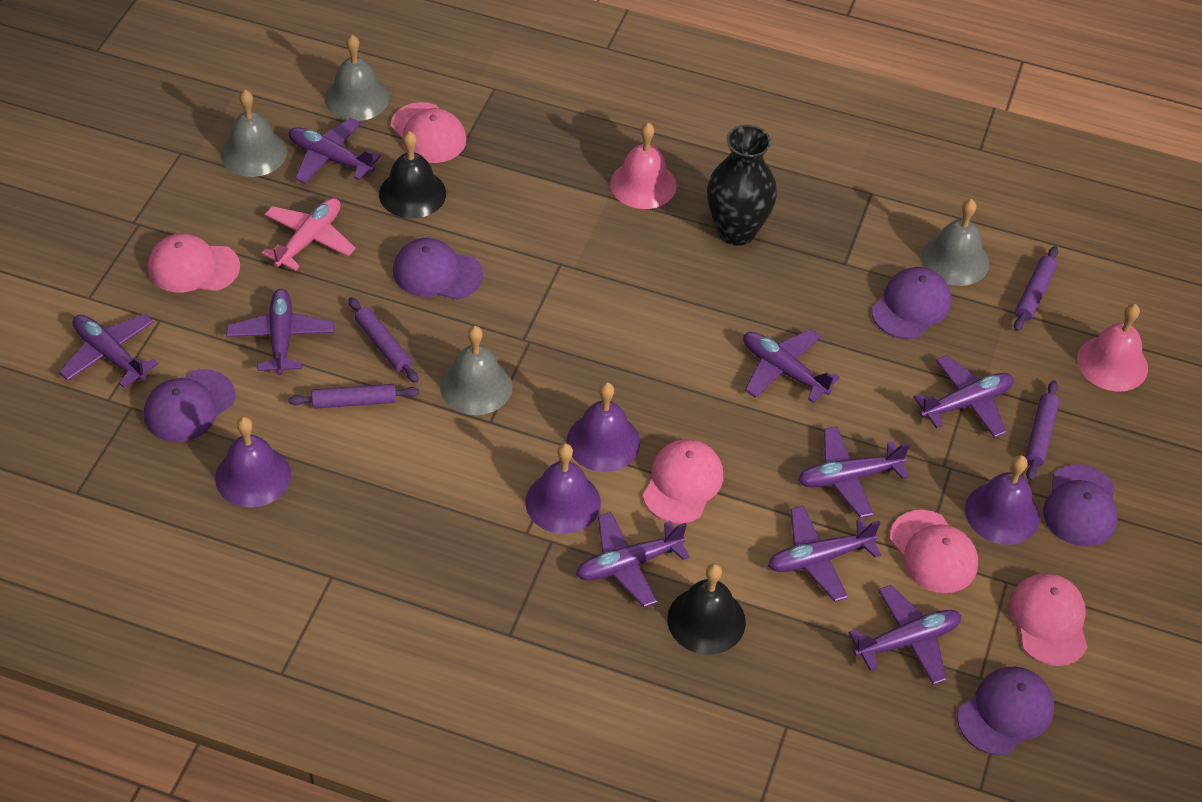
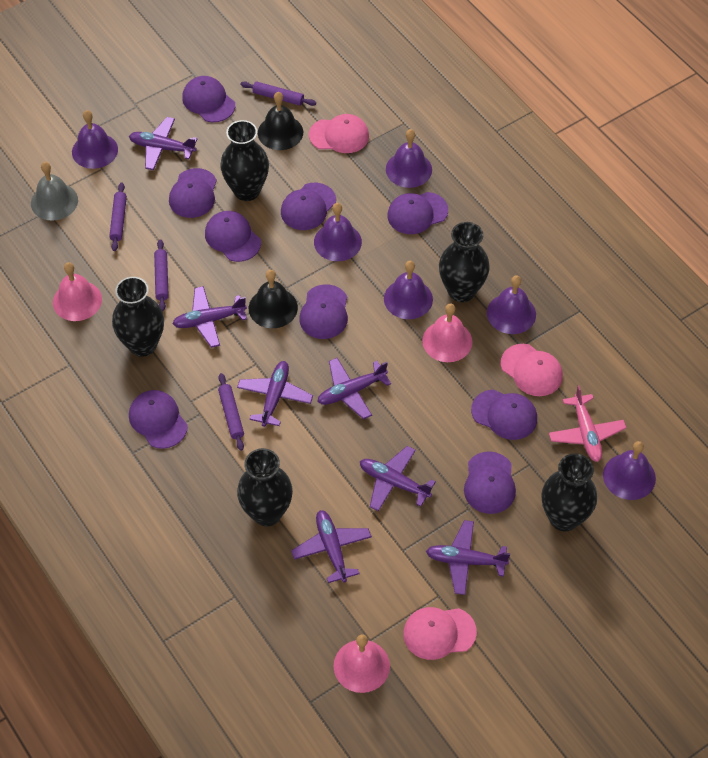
black vase: 1 -> 5
grey bell: 4 -> 1
pink bell: 2 -> 3
pink cap: 5 -> 3
purple bell: 4 -> 6
purple cap: 5 -> 9
purple plane: 9 -> 7

